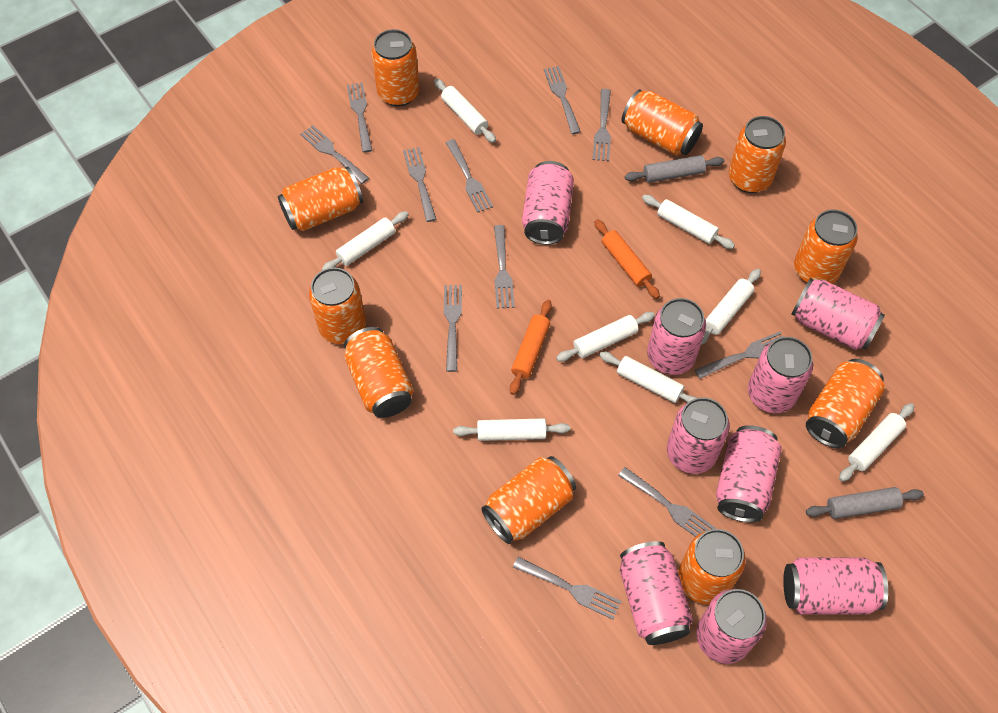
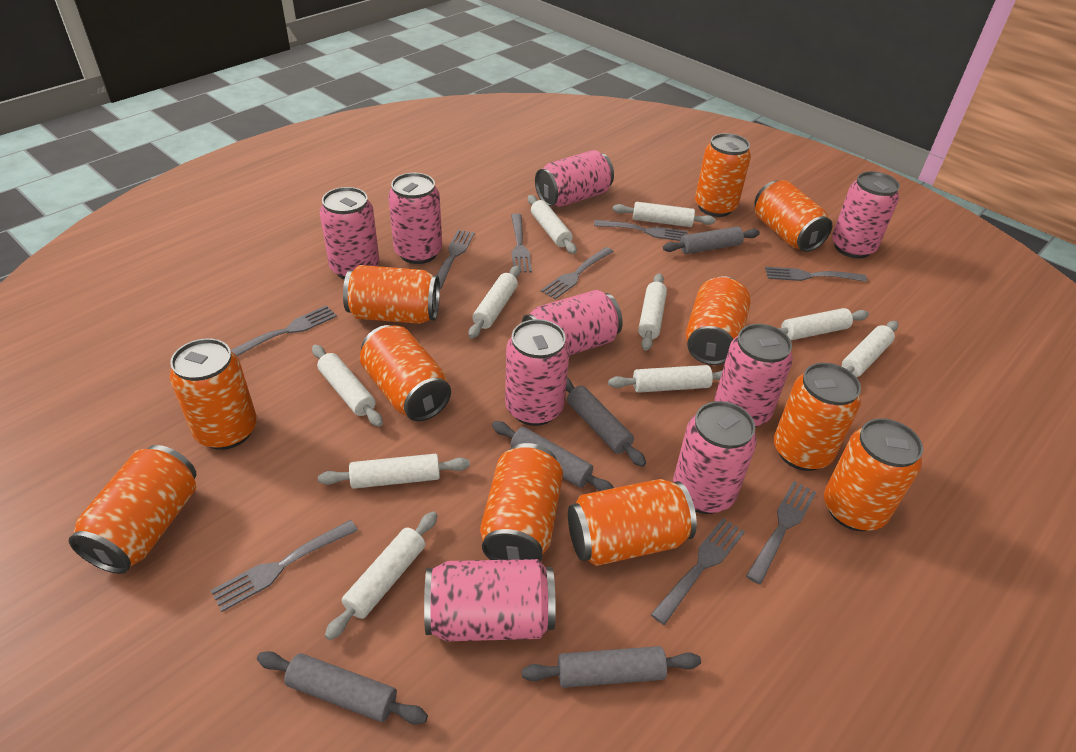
grey fork: 11 -> 9
grey rolling pin: 2 -> 5
orange can: 10 -> 11
orange rolling pin: 2 -> 0
white rolling pin: 8 -> 10

